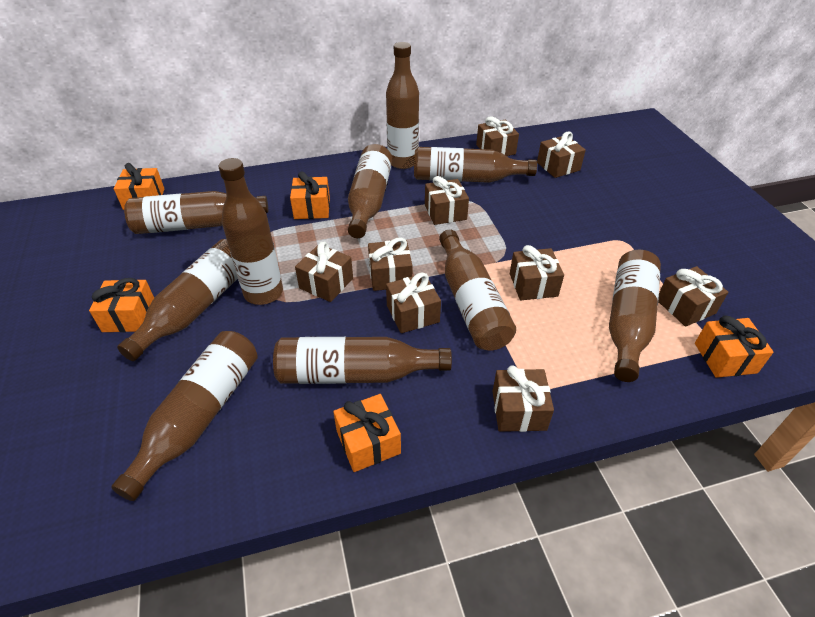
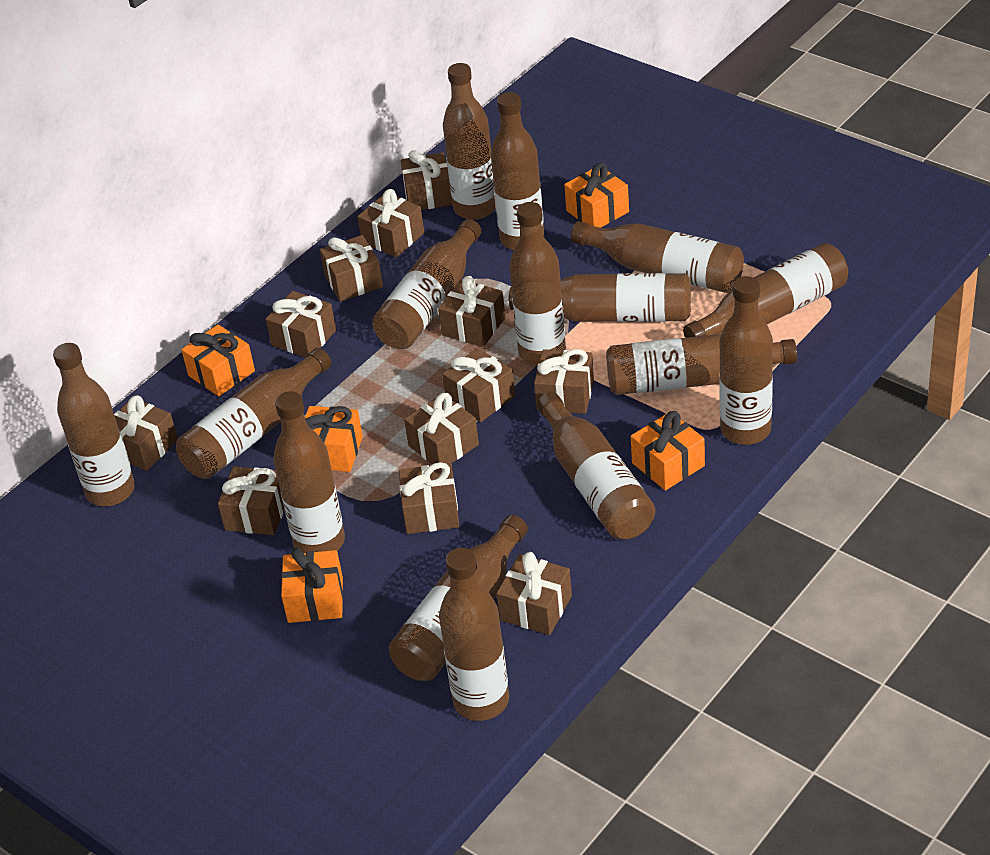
brown bottle: 10 -> 15
brown gift: 9 -> 12

